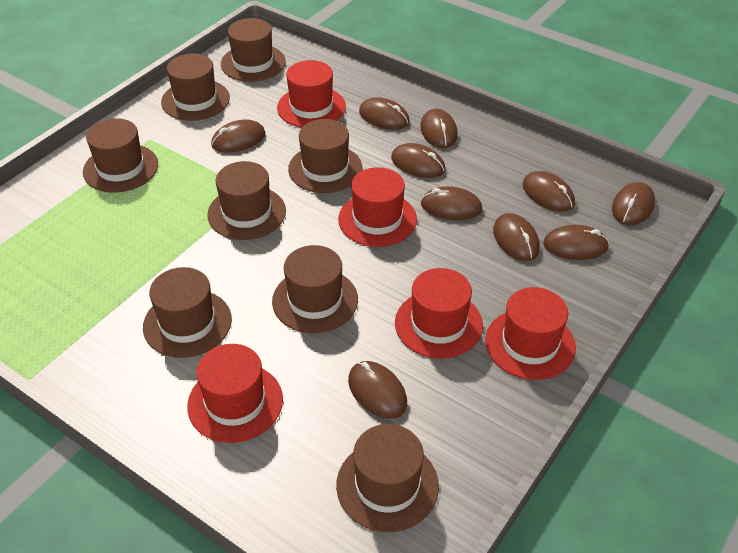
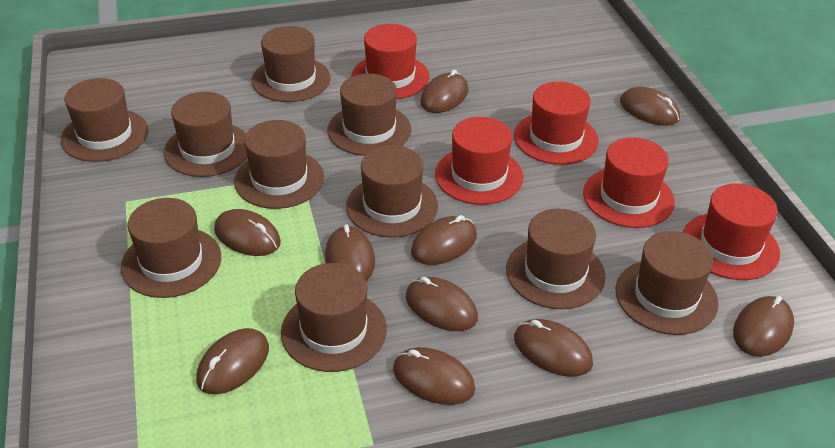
brown hat: 8 -> 10

